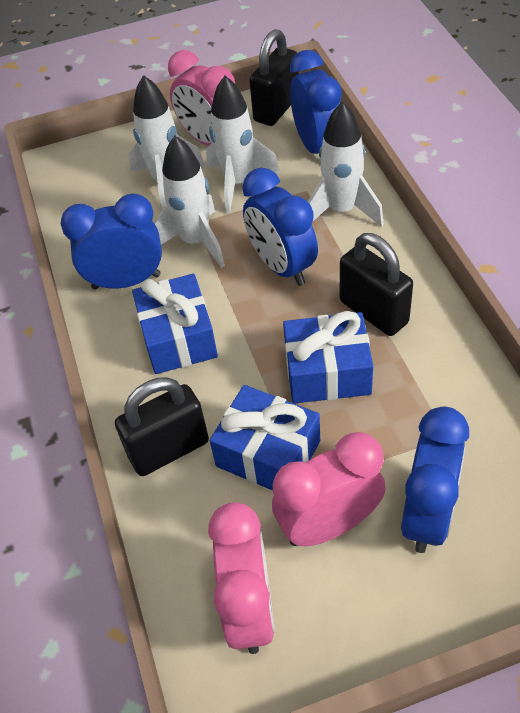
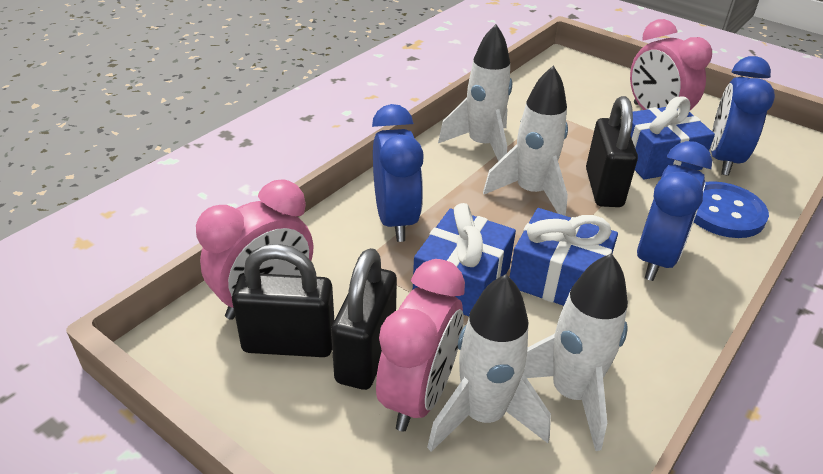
blue button: 0 -> 1
blue clock: 4 -> 3

